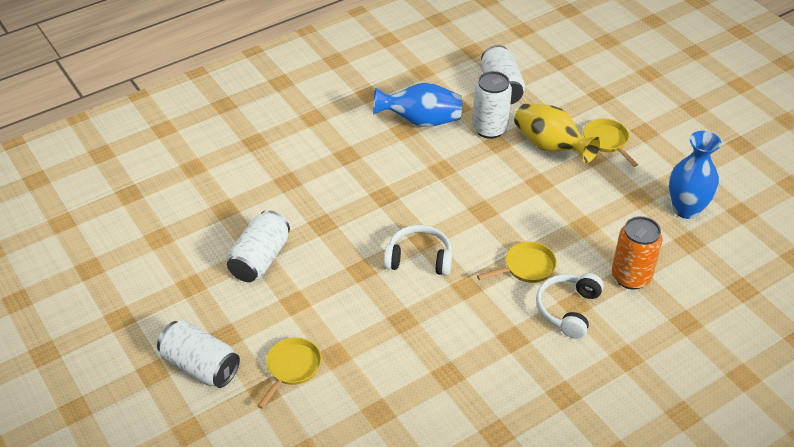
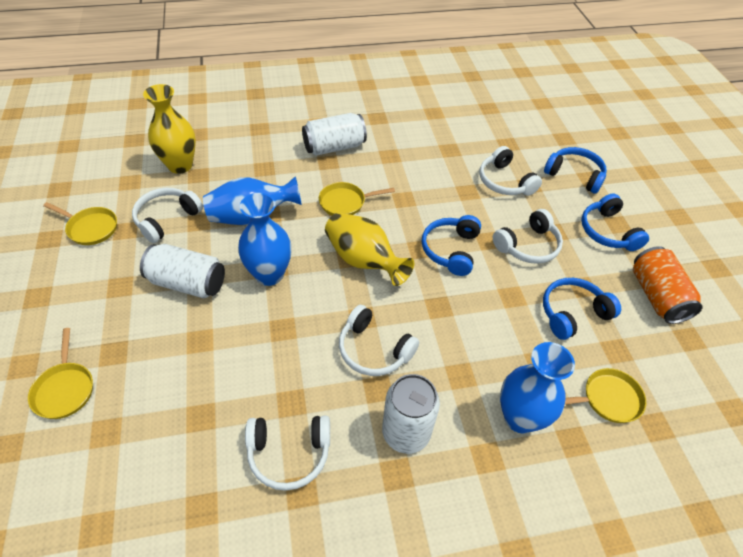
blue headphones: 0 -> 4
blue vase: 2 -> 3
white can: 4 -> 3
white headphones: 2 -> 5
yellow pan: 3 -> 4
yellow vase: 1 -> 2

